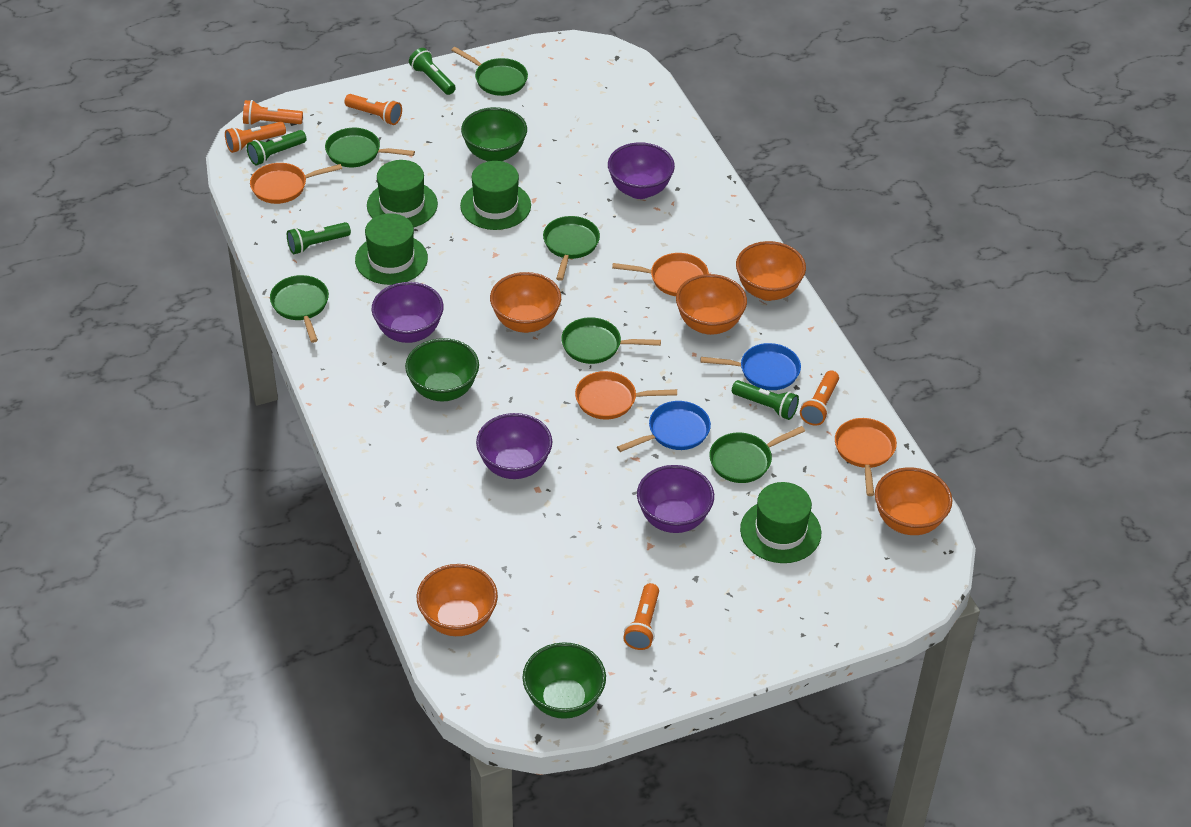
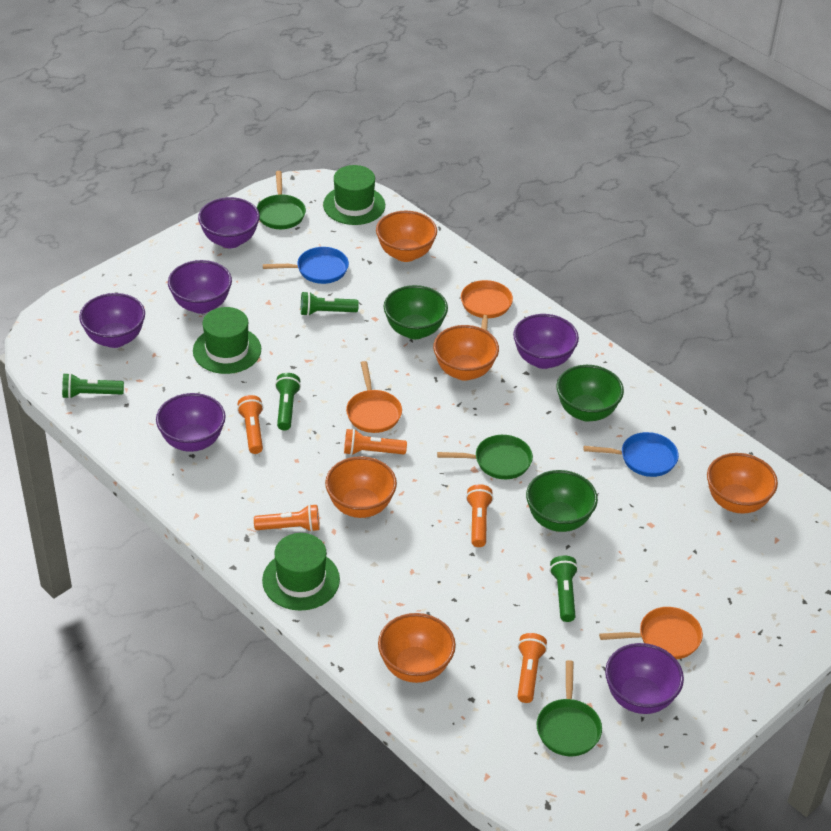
green hat: 4 -> 3
green pan: 6 -> 3
orange pan: 4 -> 3
purple bowl: 4 -> 6

